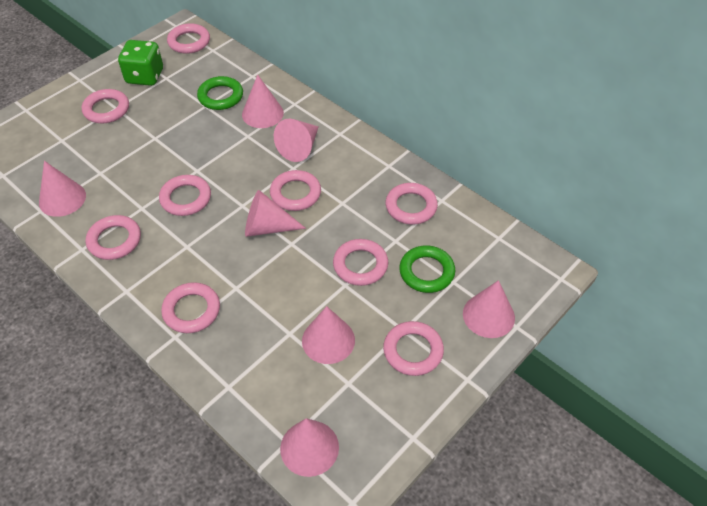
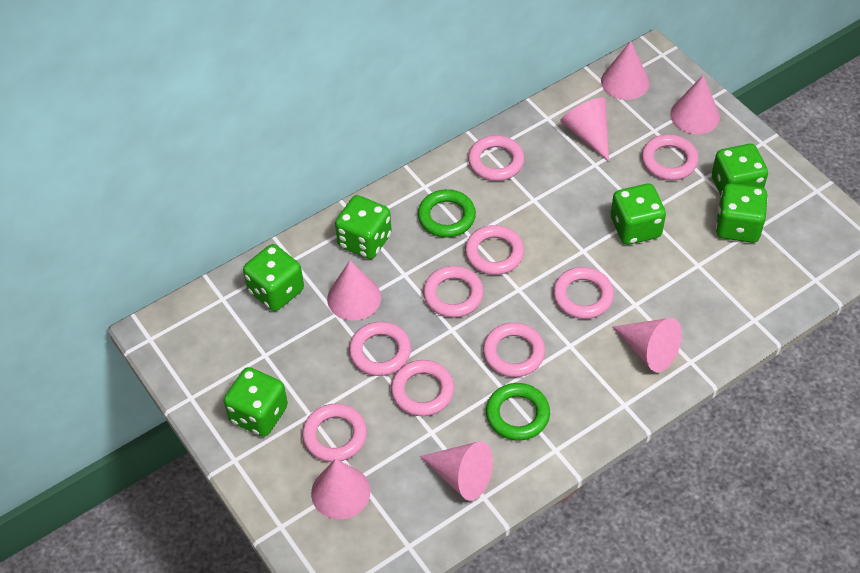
green dice: 1 -> 6

